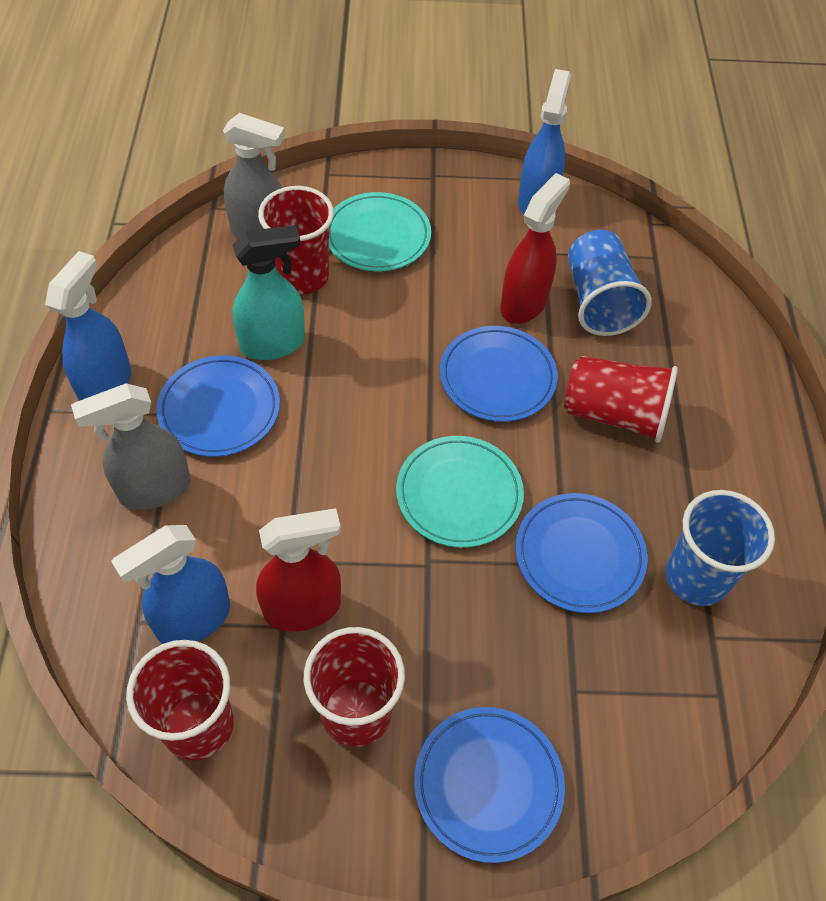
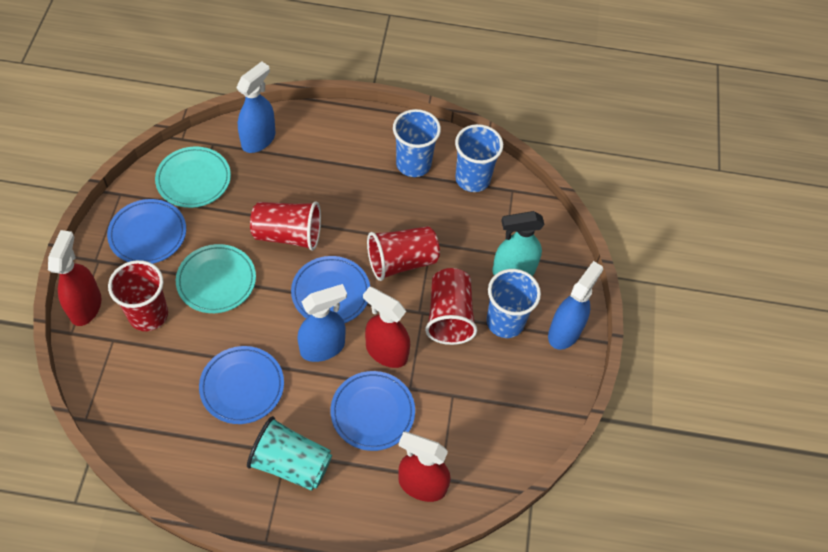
blue cup: 2 -> 3
grey spray bottle: 2 -> 0
red spray bottle: 2 -> 3
turquoise cup: 0 -> 1

